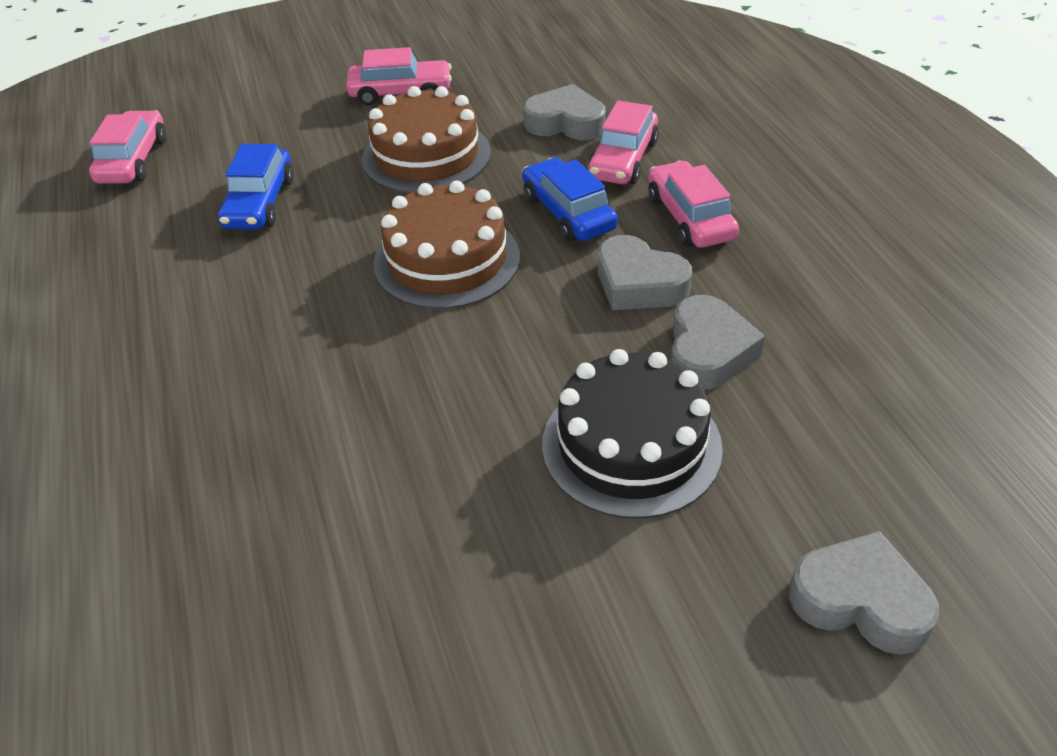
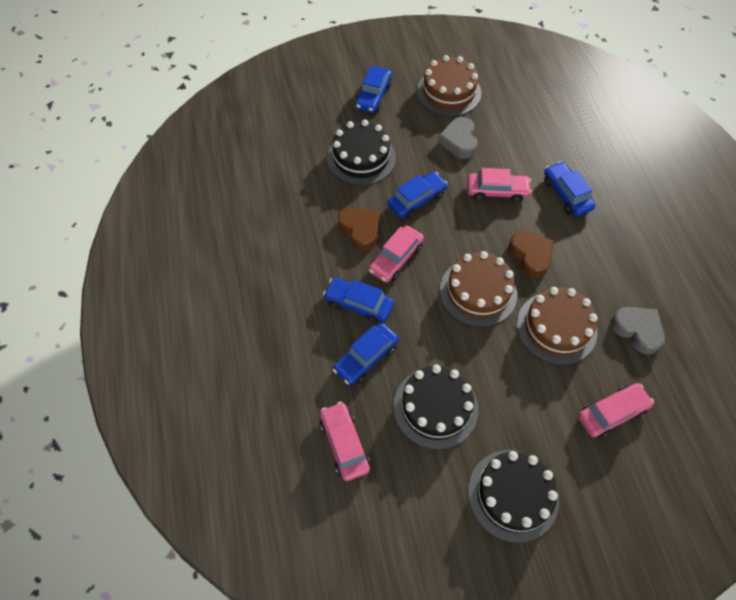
black cake: 1 -> 3
blue car: 2 -> 5
brown cake: 2 -> 3
brown heart: 0 -> 2
grey heart: 4 -> 2

